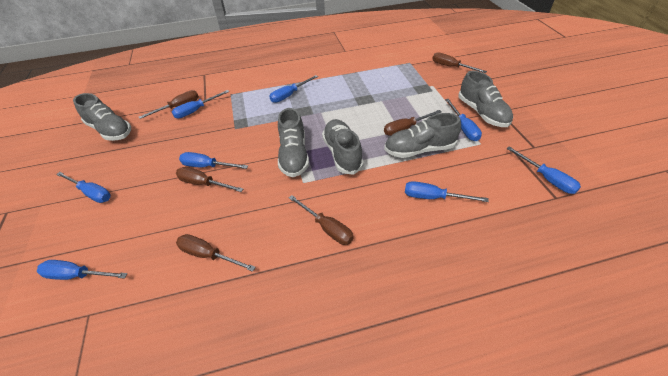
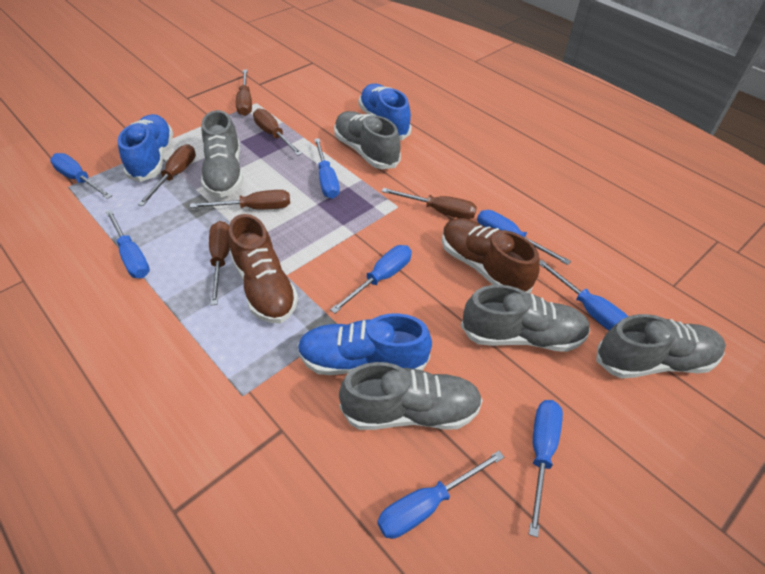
blue shoe: 0 -> 3
brown shoe: 0 -> 2

